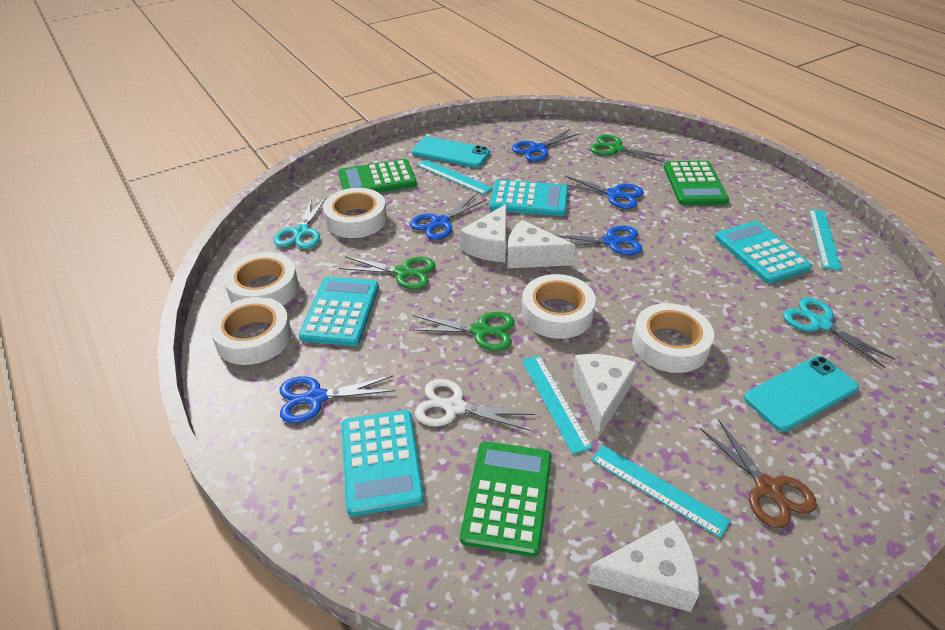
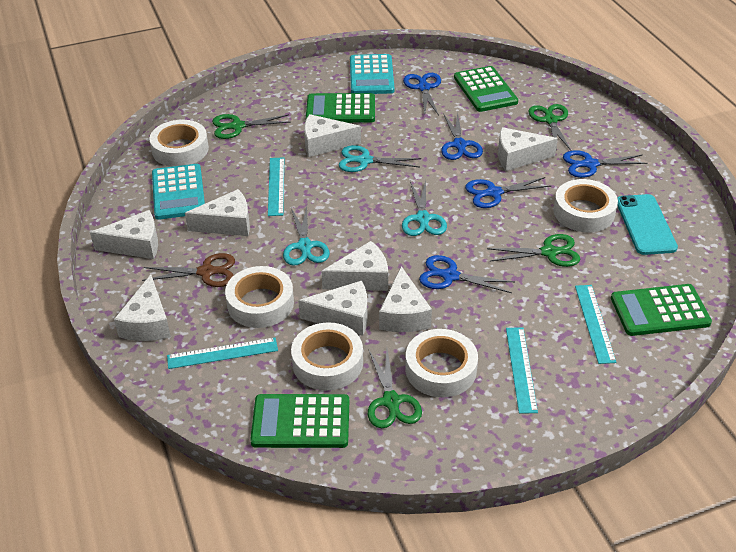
green calculator: 3 -> 4
green scissors: 3 -> 4
turquoise calculator: 4 -> 2
turquoise phone: 2 -> 1
turquoise scissors: 2 -> 3
white cheese: 4 -> 8
white scissors: 1 -> 0

